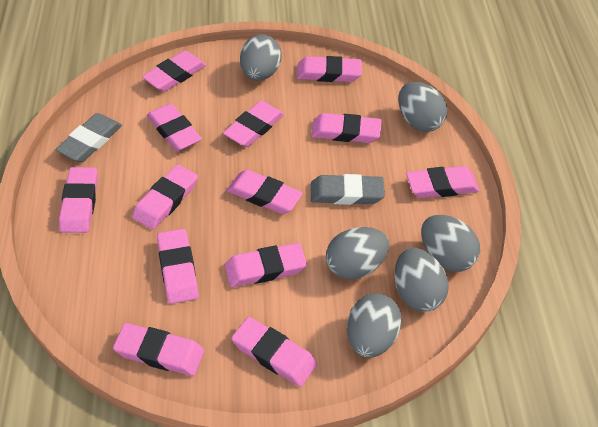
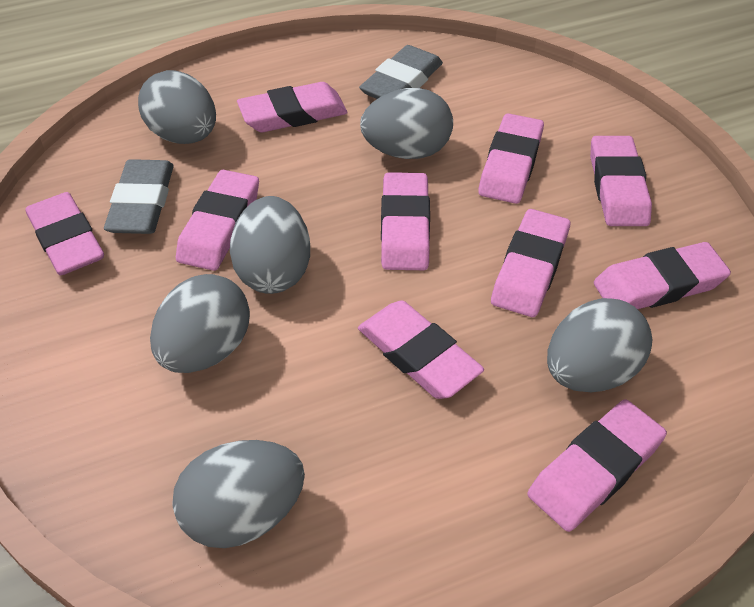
pink eraser: 13 -> 10

